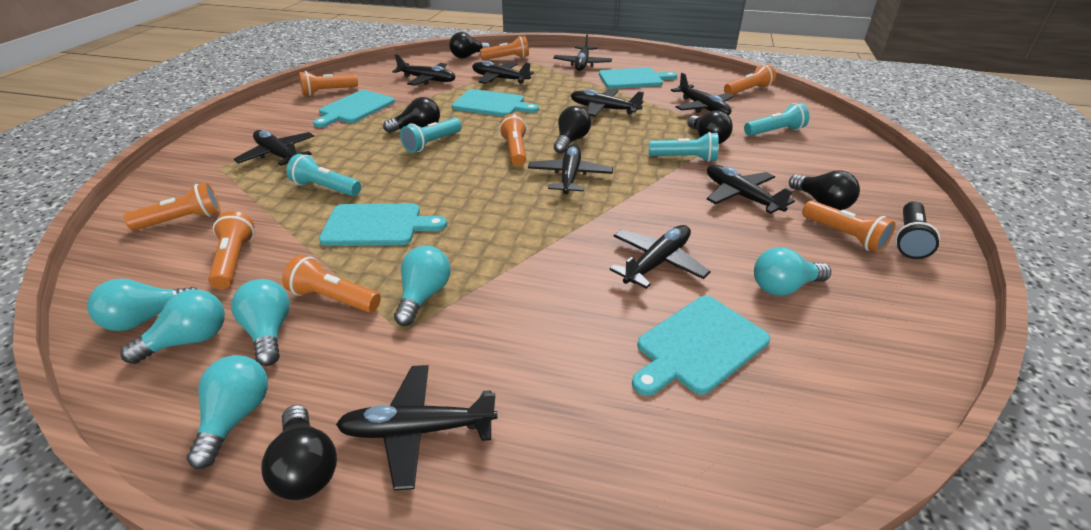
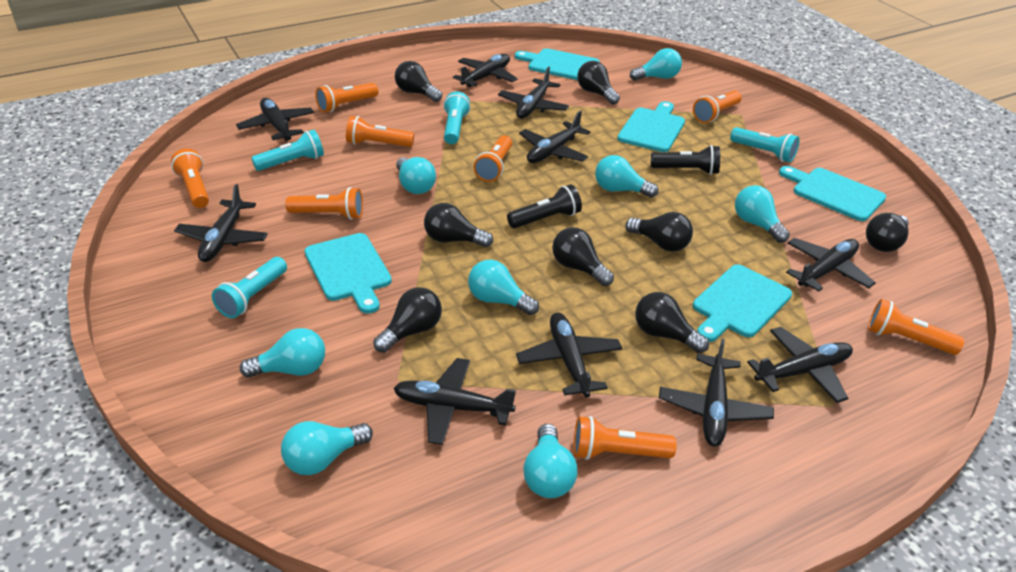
black flashlight: 1 -> 2
black light bulb: 6 -> 8
turquoise light bulb: 6 -> 8

